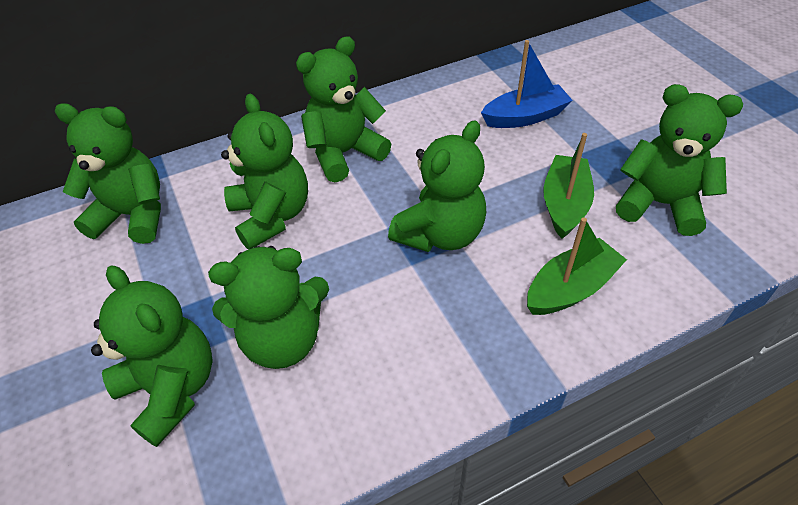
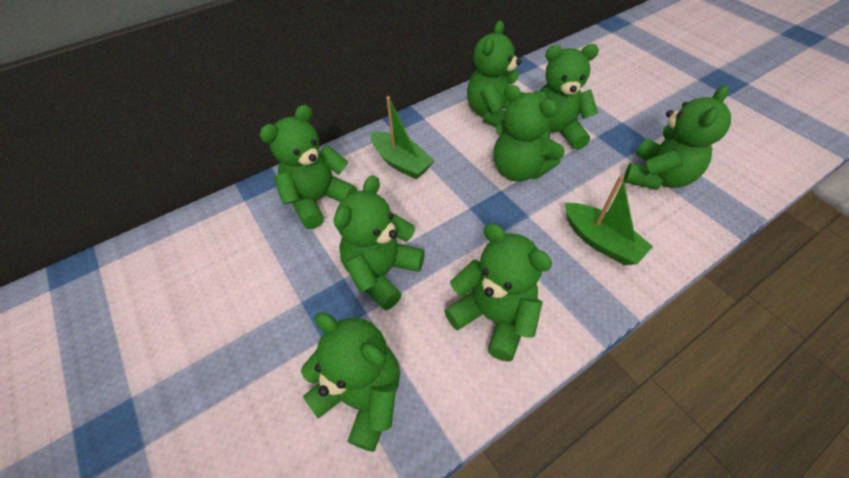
blue boat: 1 -> 0
green teddy bear: 7 -> 8

